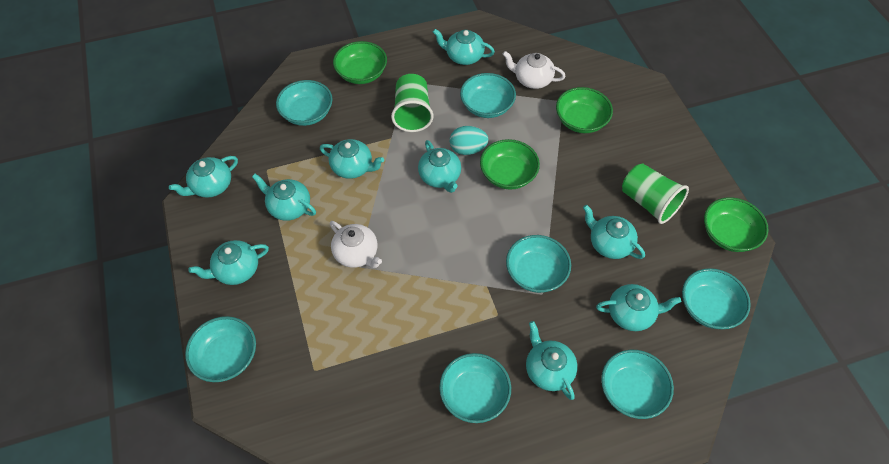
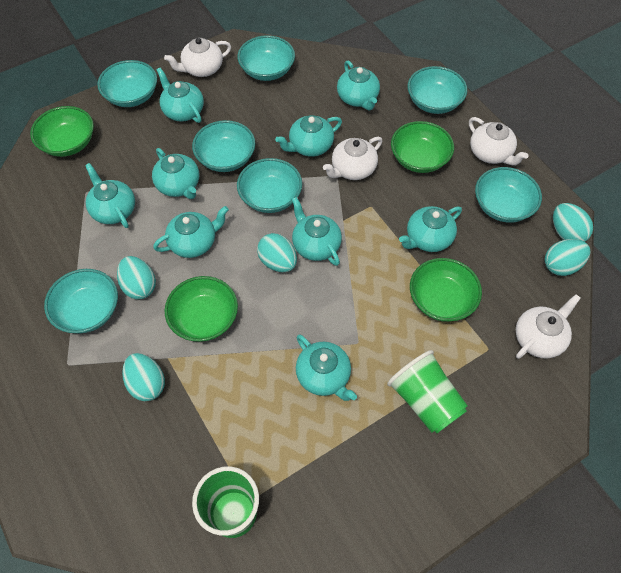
turquoise egg: 1 -> 5
white teapot: 2 -> 4

